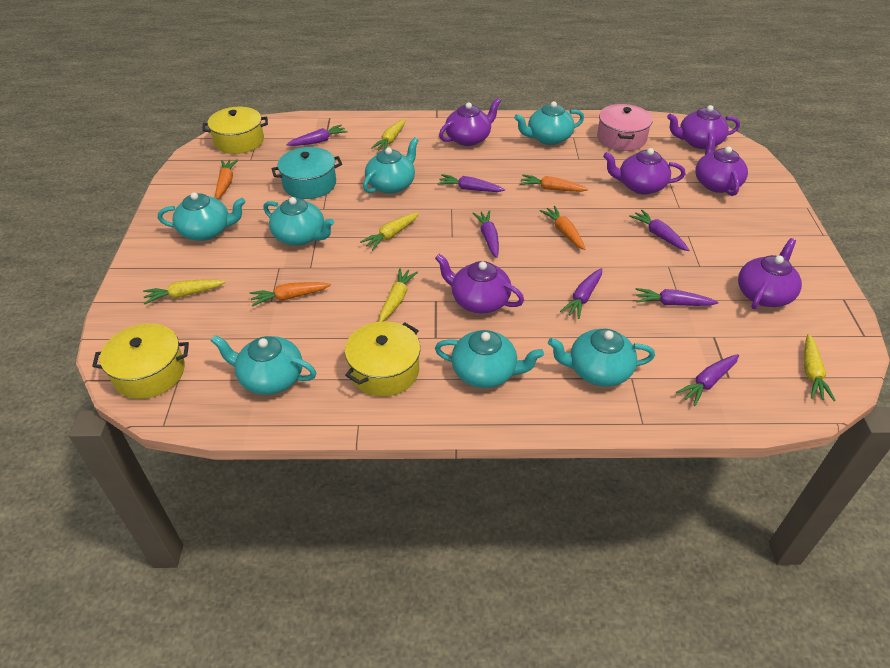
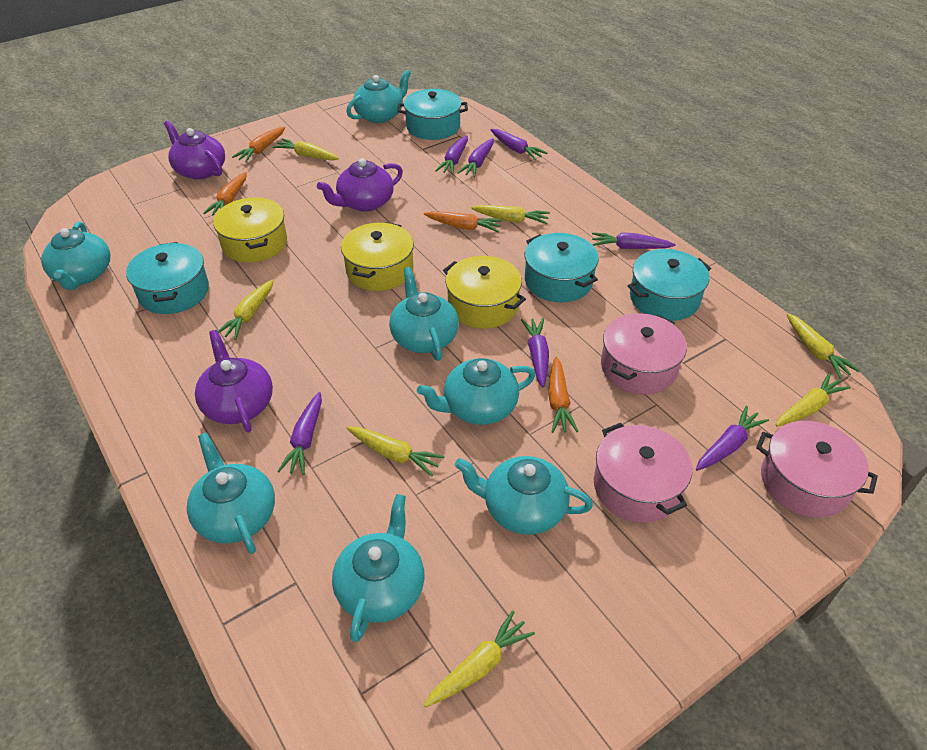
pink pot: 1 -> 3
purple teapot: 6 -> 3
turquoise pot: 1 -> 4
yellow carrot: 5 -> 7

